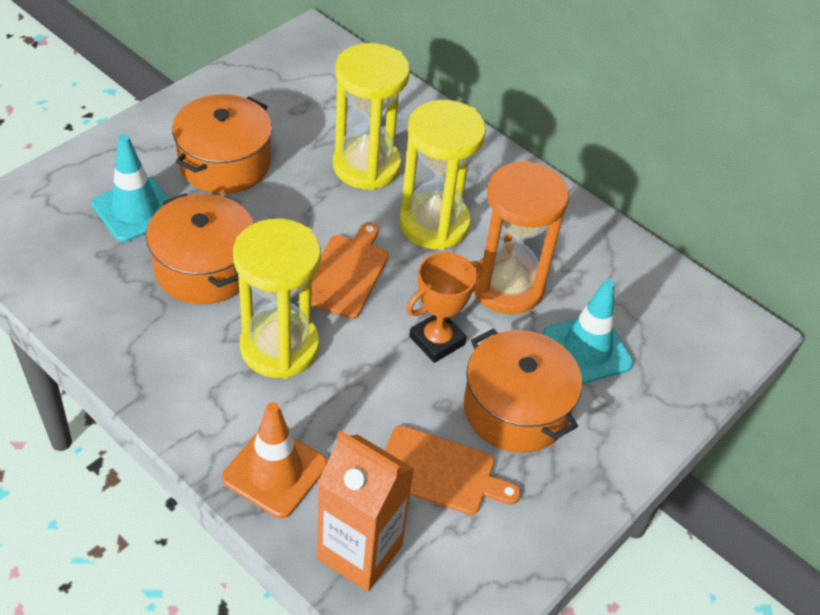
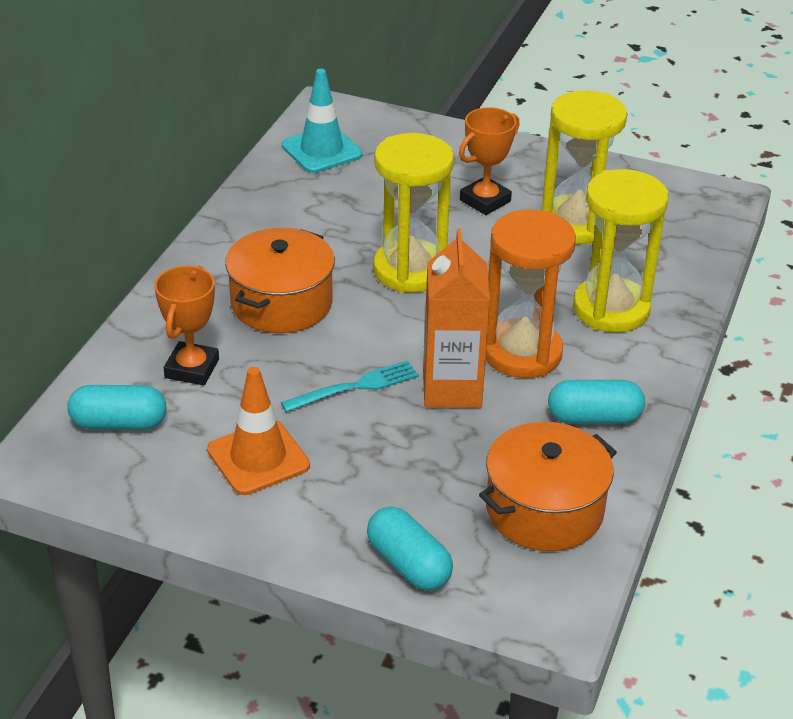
orange cutting board: 2 -> 0
orange pot: 3 -> 2
orange trophy: 1 -> 2
turquoise capsule: 0 -> 3
turquoise fork: 0 -> 1
turquoise traffic cone: 2 -> 1

